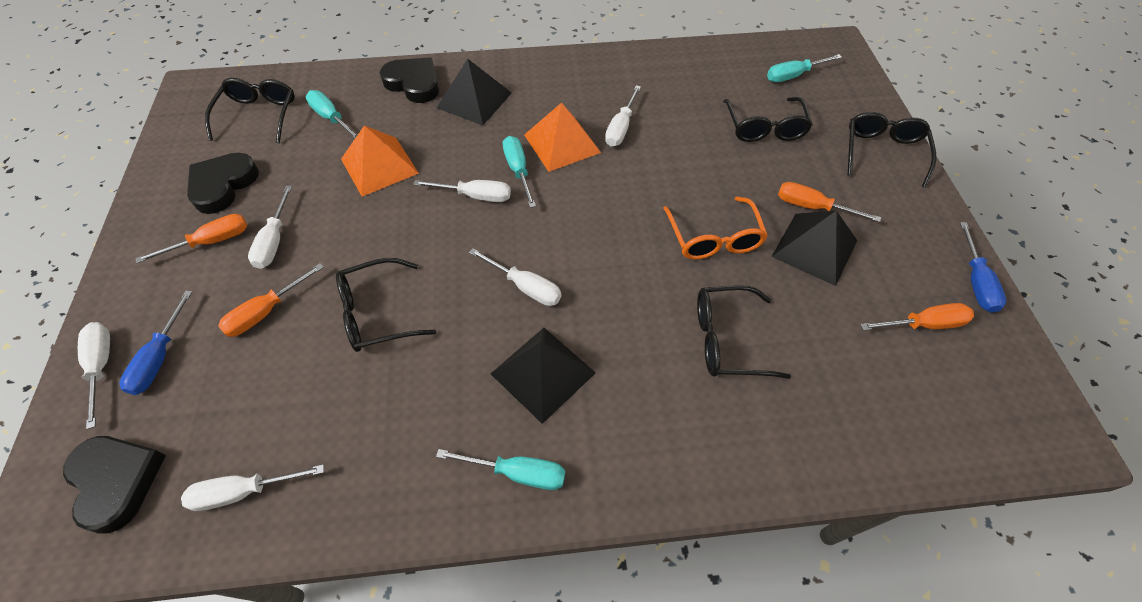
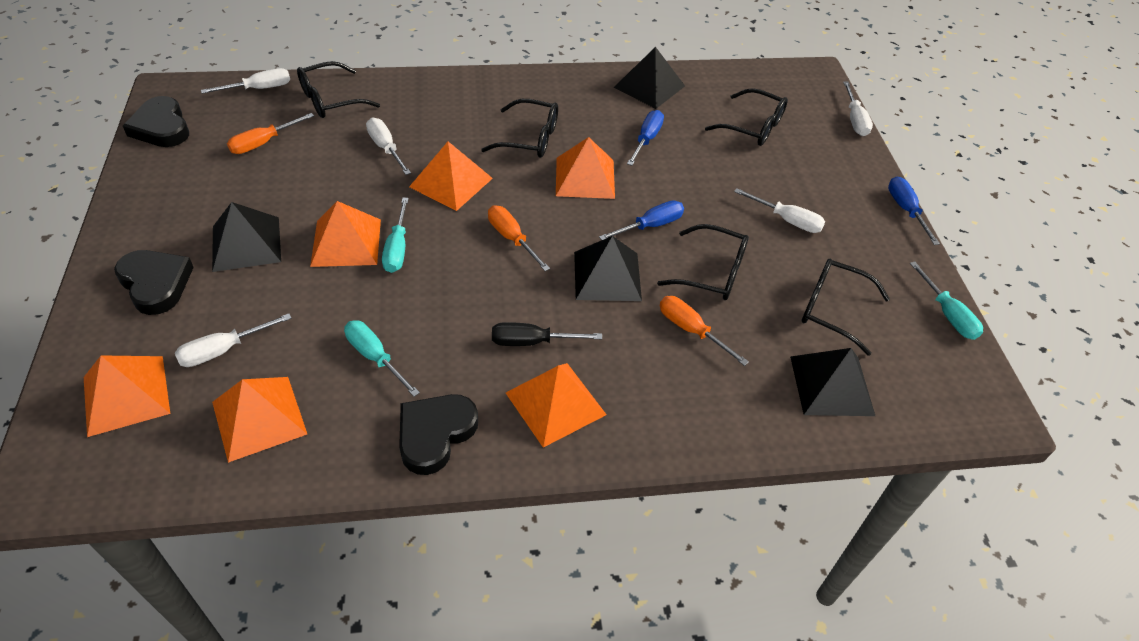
black pyramid: 3 -> 4
black screwdriver: 0 -> 1
blue screwdriver: 2 -> 3
orange glasses: 1 -> 0
orange pyramid: 2 -> 6
orange screwdriver: 4 -> 3
turquoise screwdriver: 4 -> 3
white screwdriver: 6 -> 5

